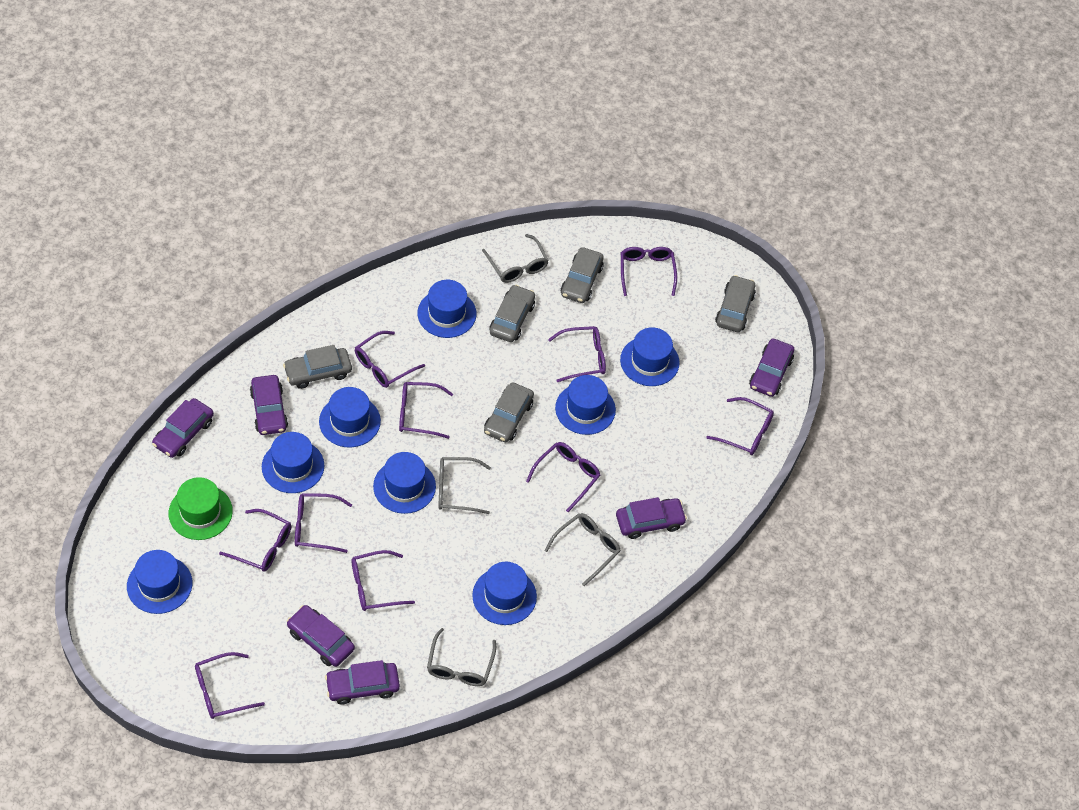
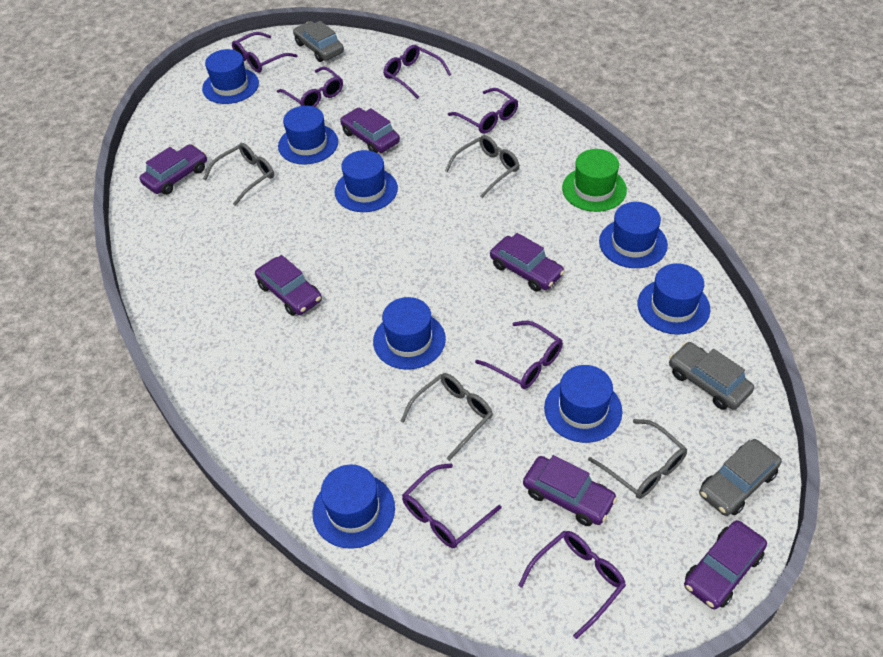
grey car: 5 -> 3
purple glasses: 10 -> 7

